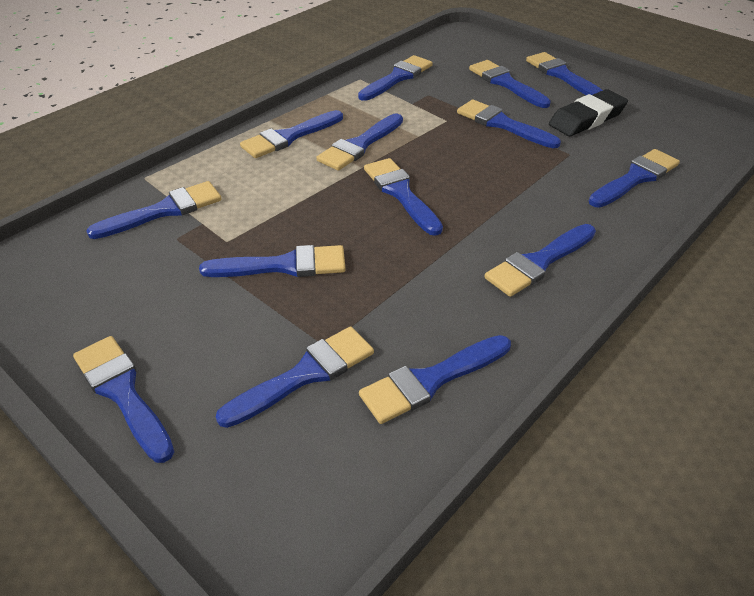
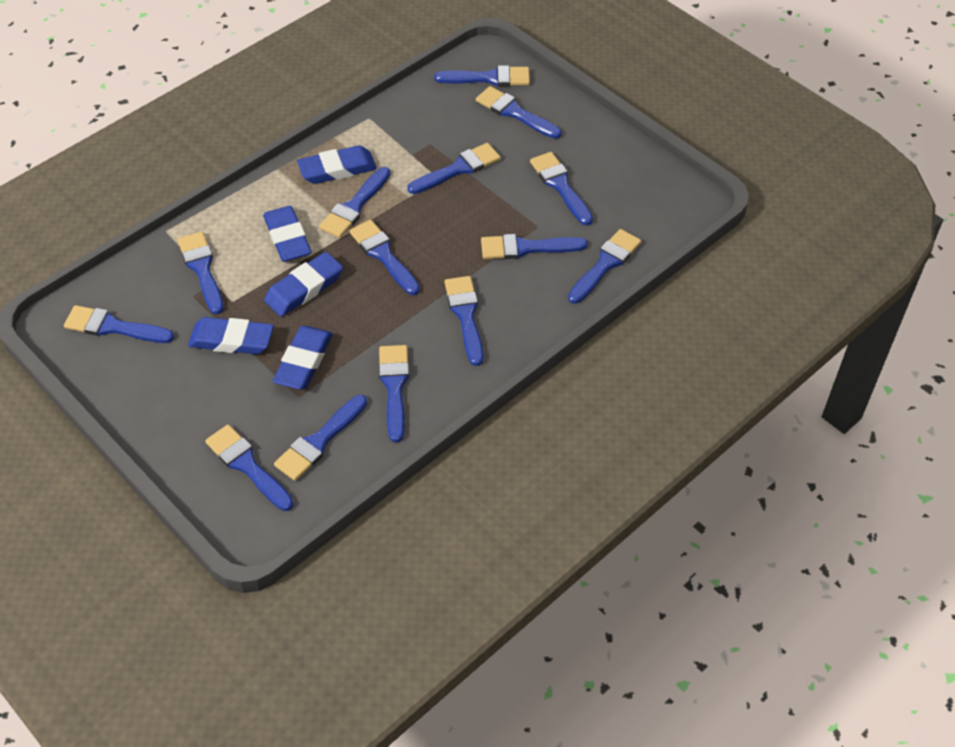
black eraser: 1 -> 0
blue eraser: 0 -> 5

